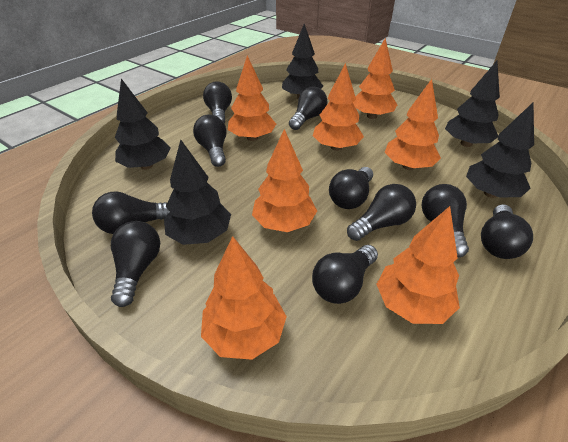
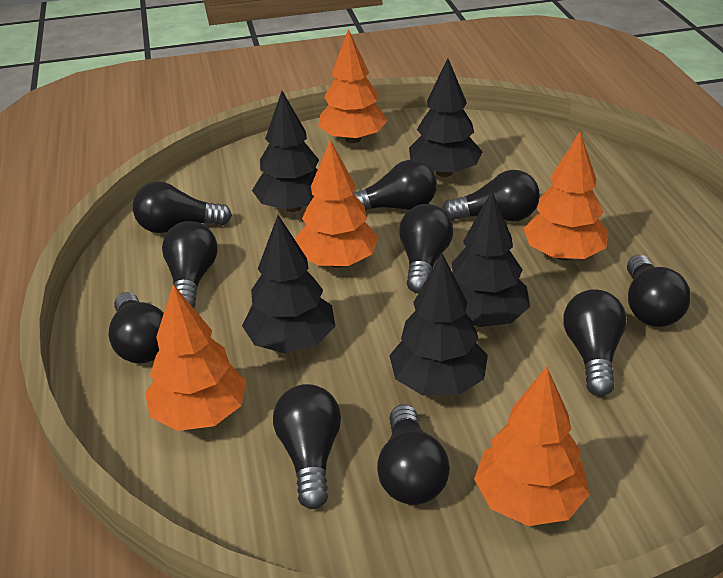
orange tree: 7 -> 5

